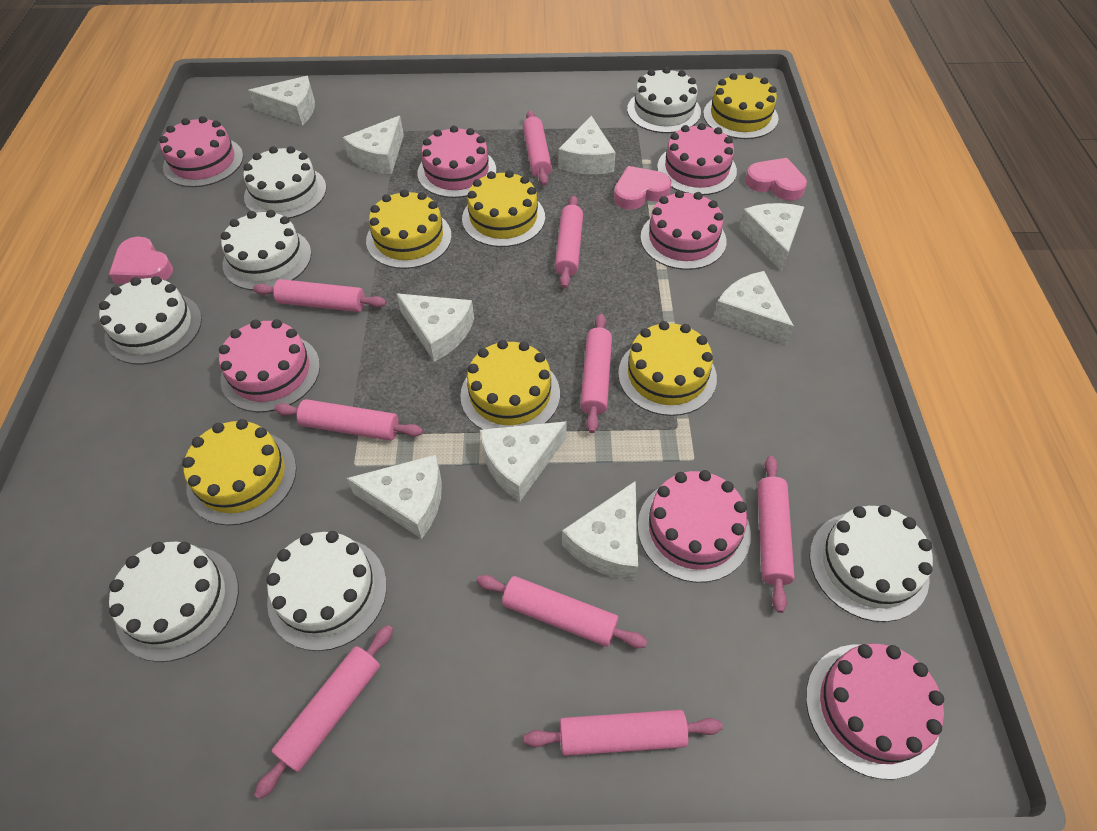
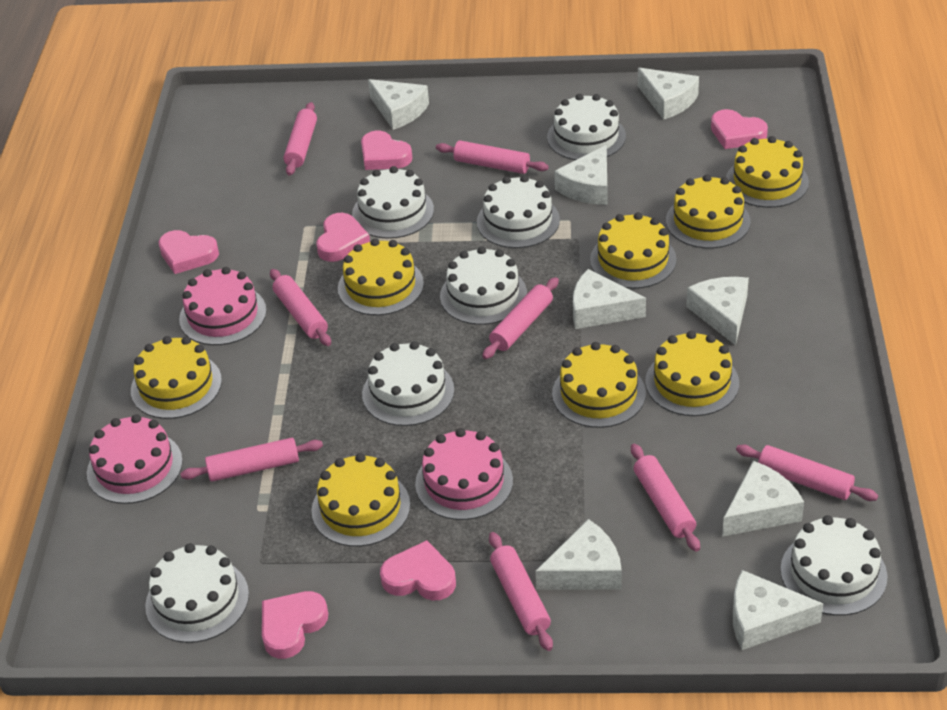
pink cake: 7 -> 3
pink heart: 3 -> 6
pink rolling pin: 9 -> 8
white cheese: 9 -> 8
yellow cake: 6 -> 8

